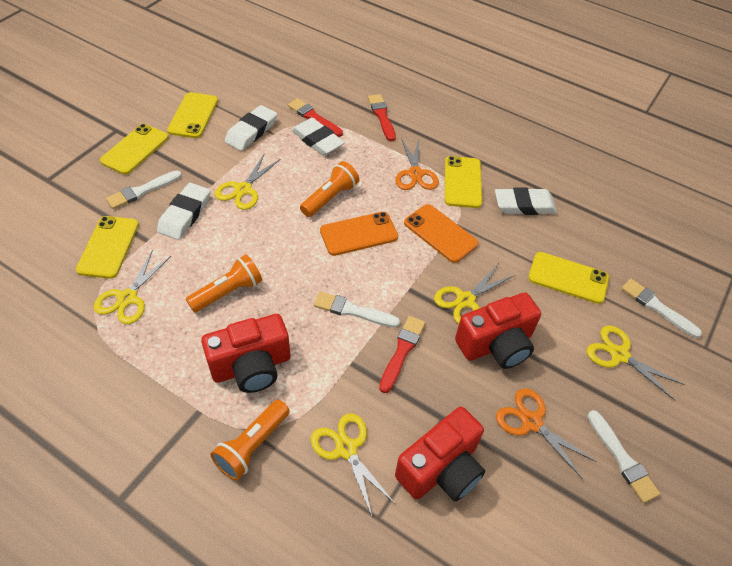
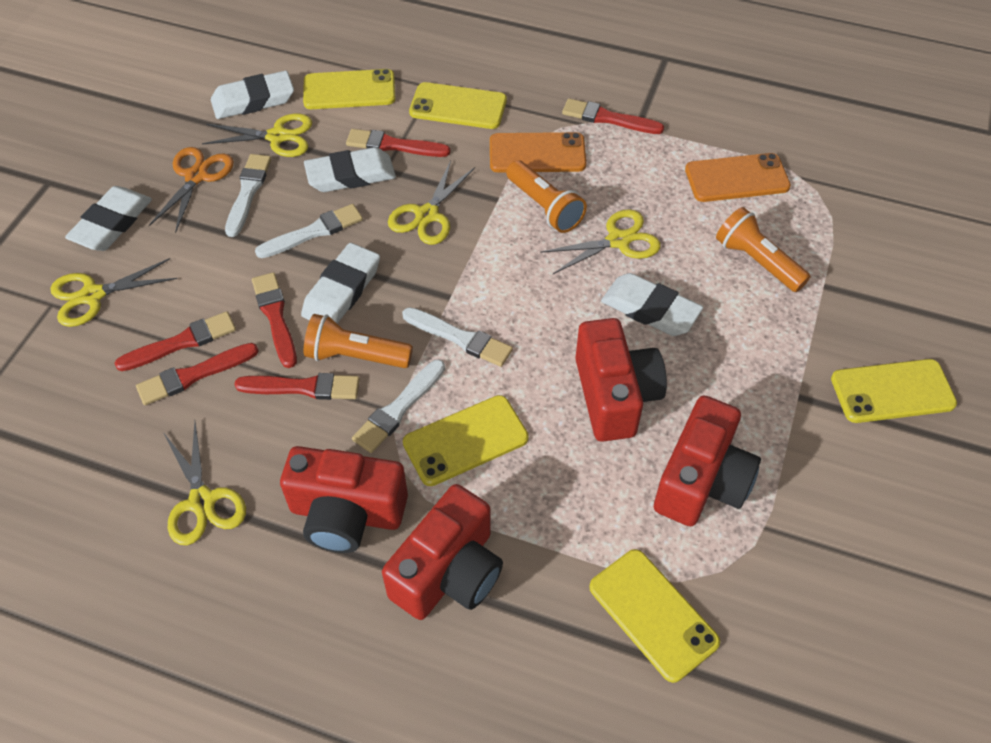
orange scissors: 2 -> 1
red brush: 3 -> 6
red camera: 3 -> 4
white eraser: 4 -> 5

